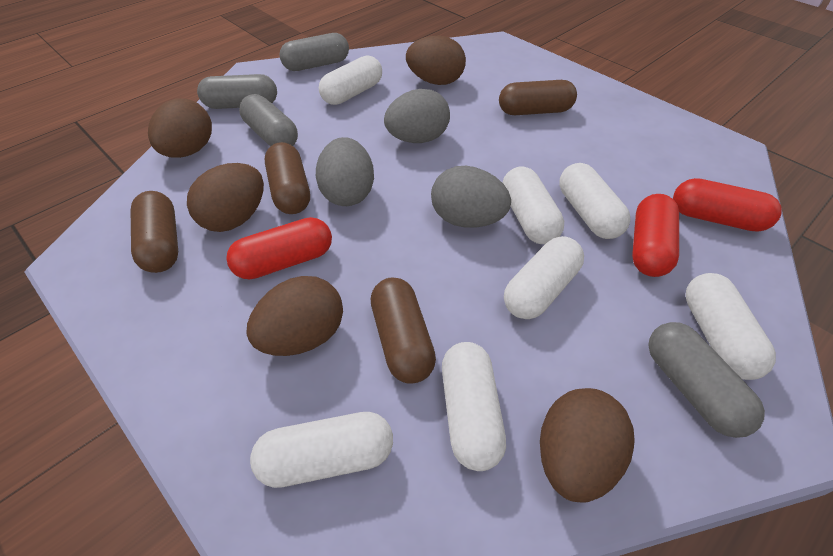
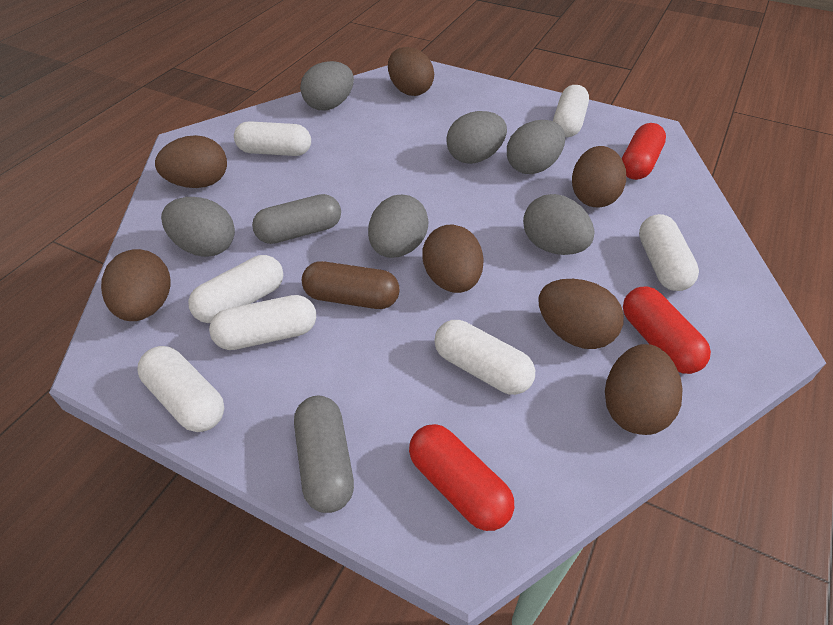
brown capsule: 4 -> 1
brown egg: 5 -> 7
grey capsule: 4 -> 2
grey egg: 3 -> 6

